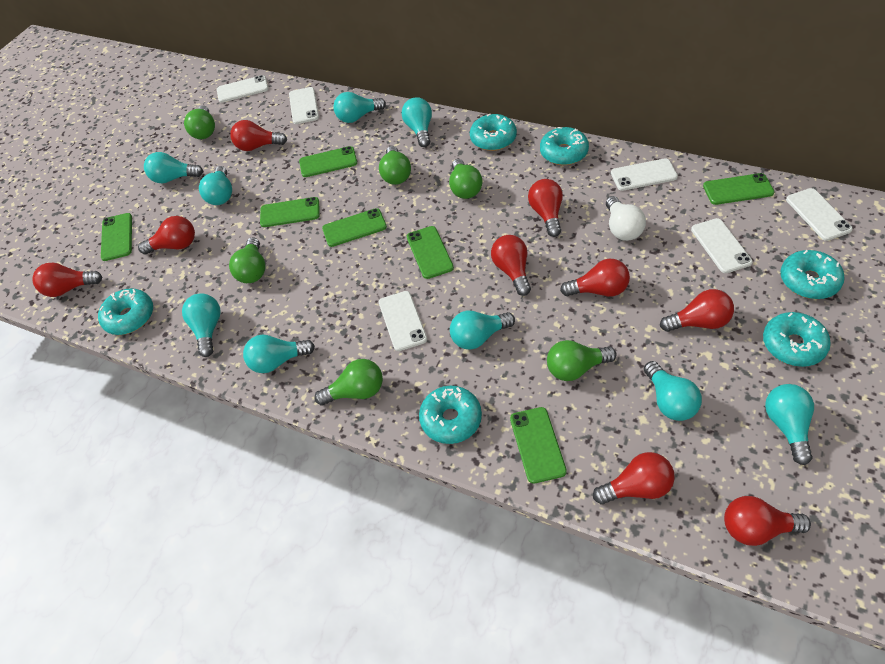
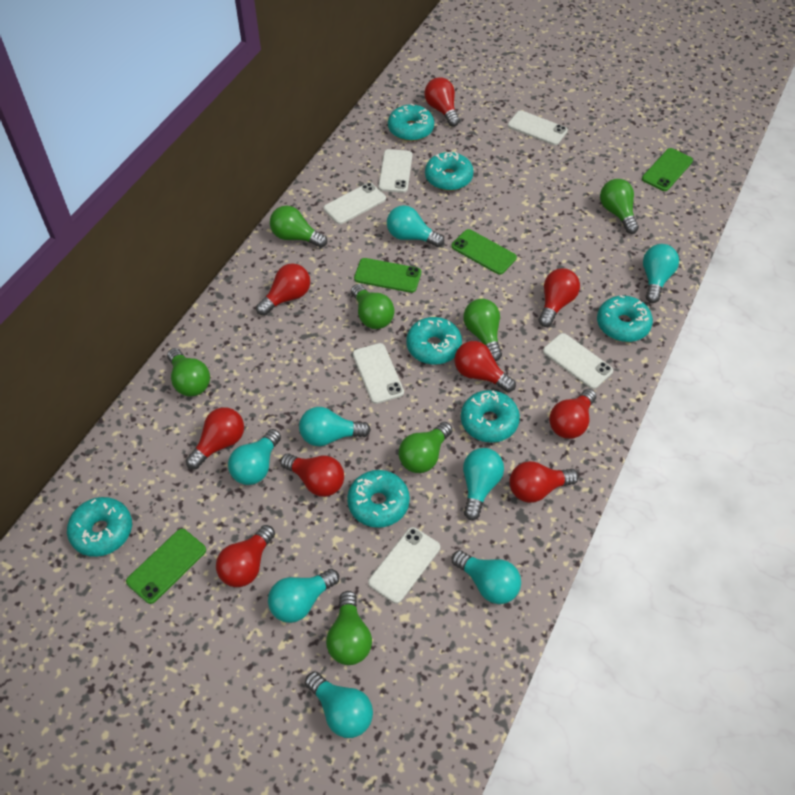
green light bulb: 6 -> 7
green phone: 7 -> 4
turquoise donut: 6 -> 7
turquoise light bulb: 9 -> 8
white light bulb: 1 -> 0

